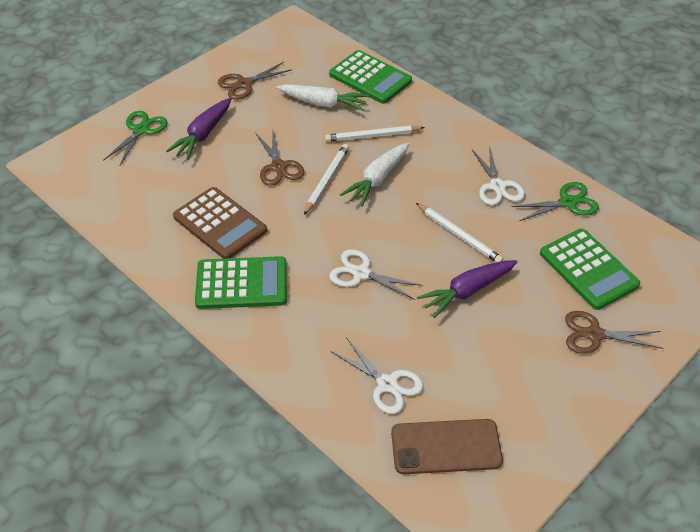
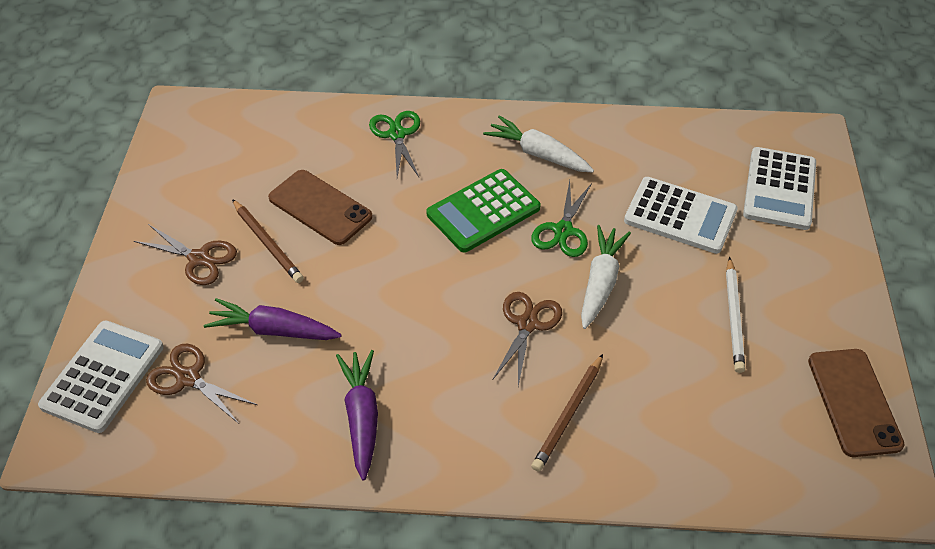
brown calculator: 1 -> 0
brown pencil: 0 -> 2
brown phone: 1 -> 2
green calculator: 3 -> 1
white calculator: 0 -> 3
white pencil: 3 -> 1
white scissors: 3 -> 0

